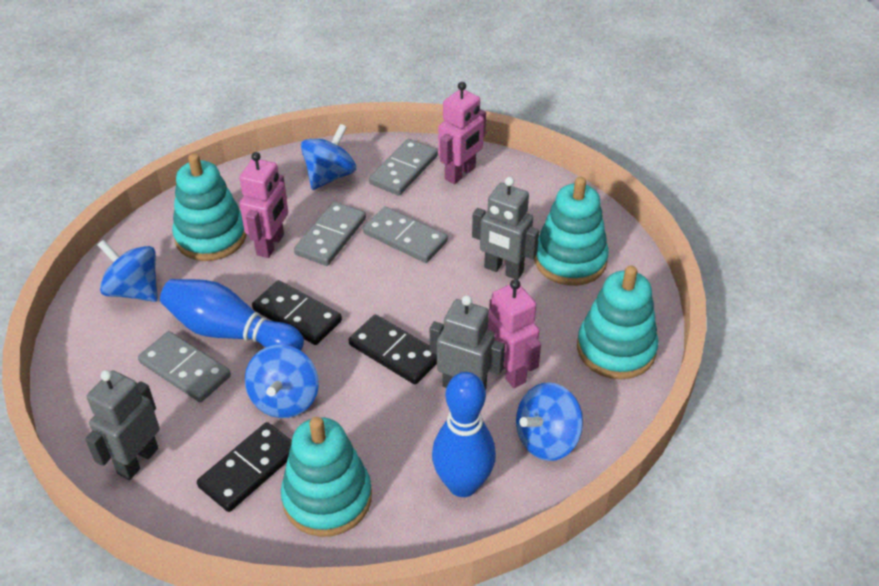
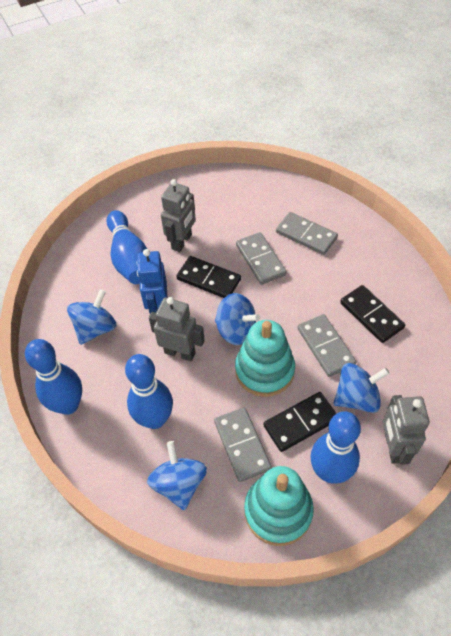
blue bowling pin: 2 -> 4
blue robot: 0 -> 1
pink robot: 3 -> 0
turquoise stacking toy: 4 -> 2

